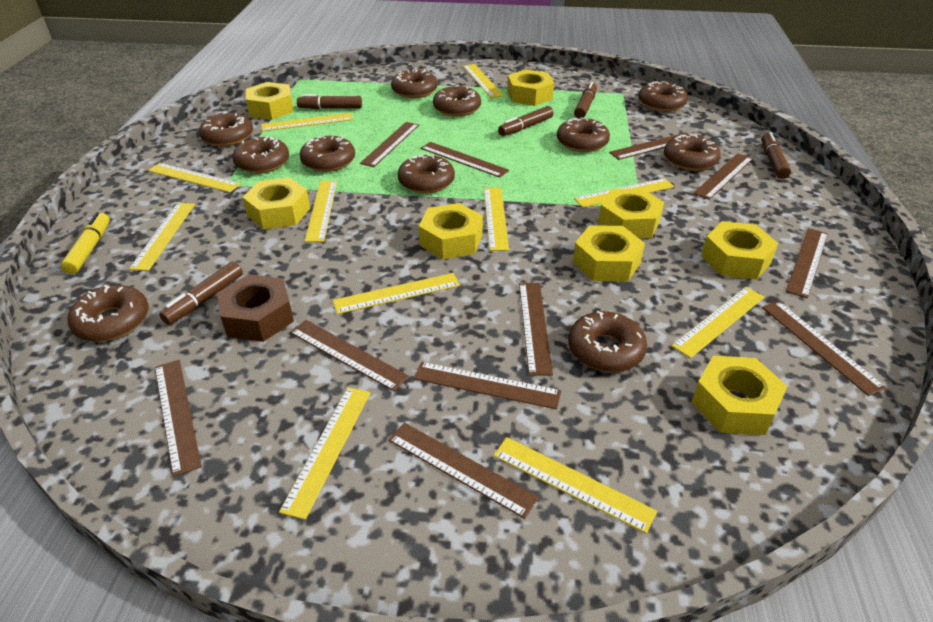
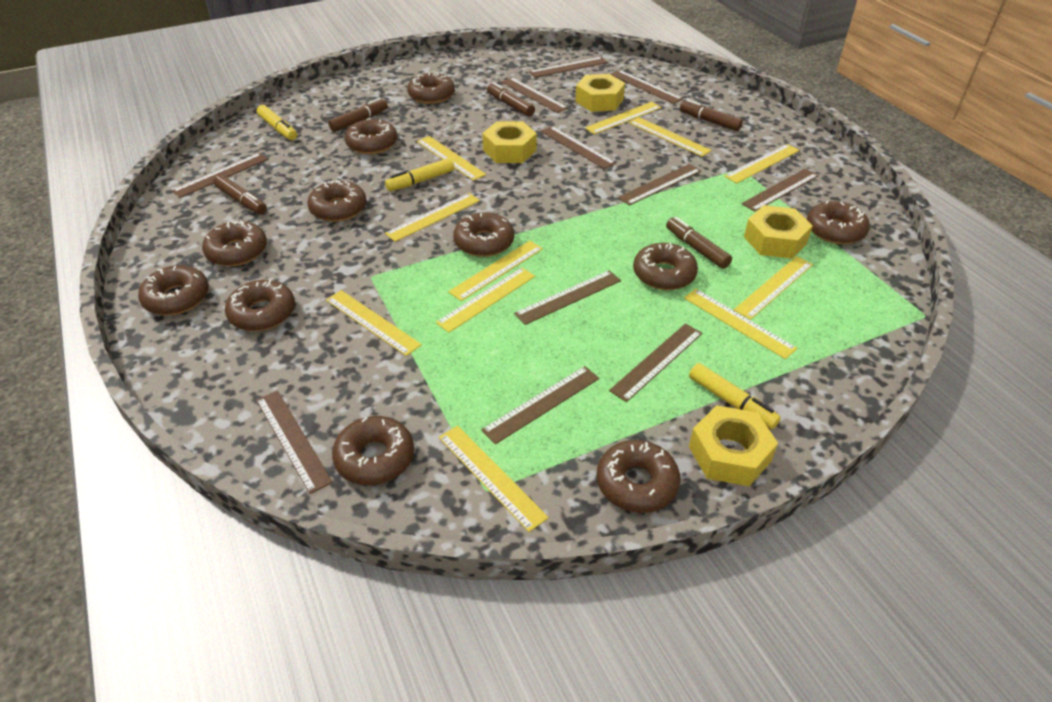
brown nut: 1 -> 0
yellow marker: 1 -> 3
yellow nut: 8 -> 4

